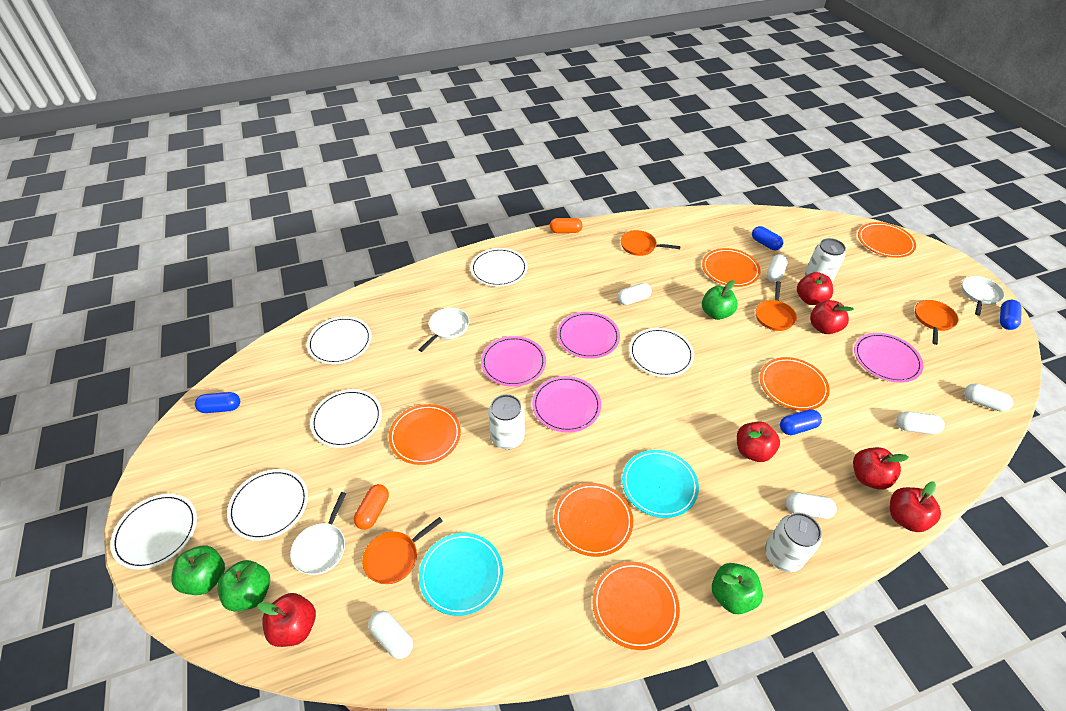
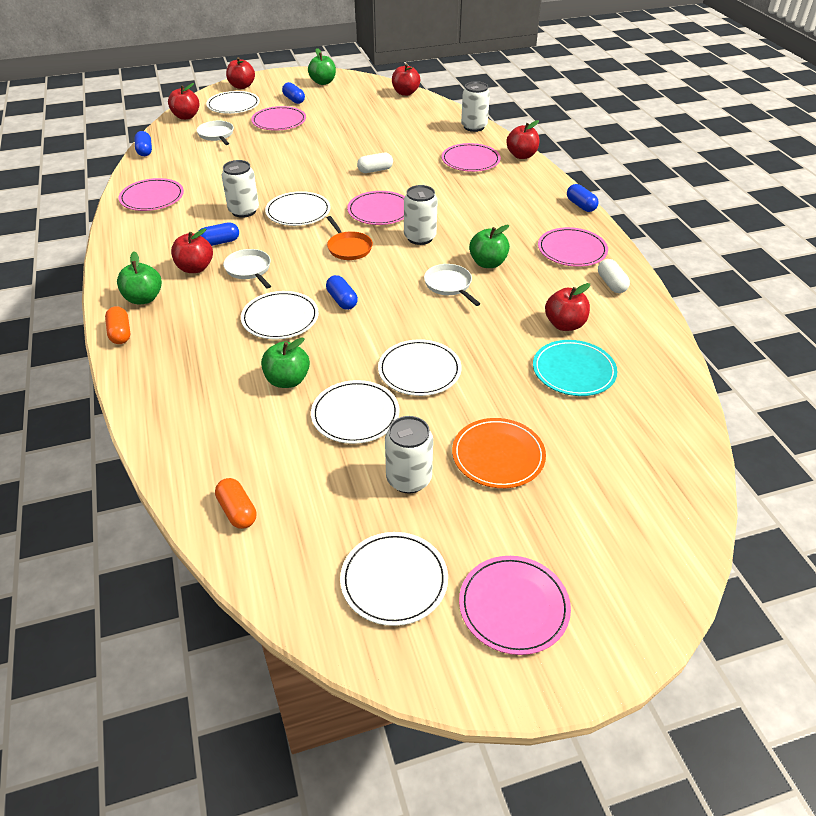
blue capsule: 4 -> 5
orange pan: 4 -> 1
orange plate: 6 -> 1
pink plate: 4 -> 6
turquoise plate: 2 -> 1
white can: 3 -> 4
white capsule: 6 -> 2

